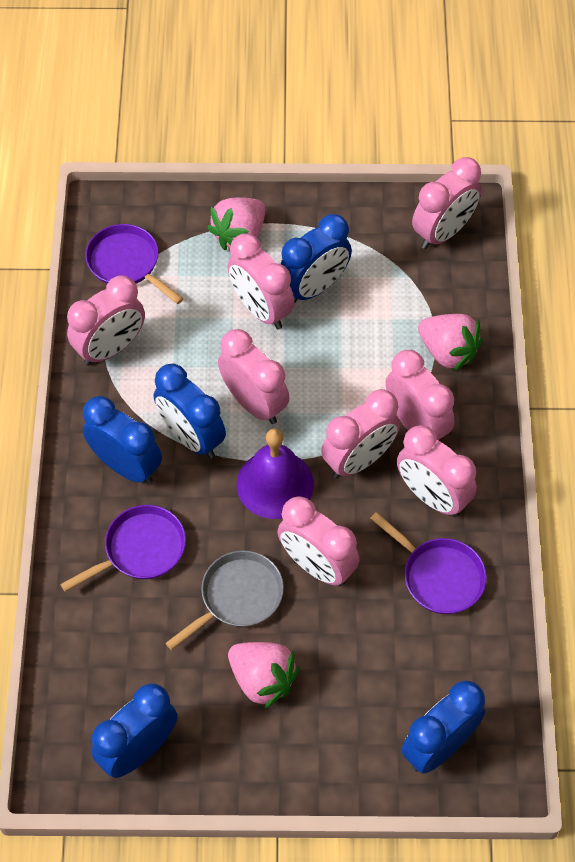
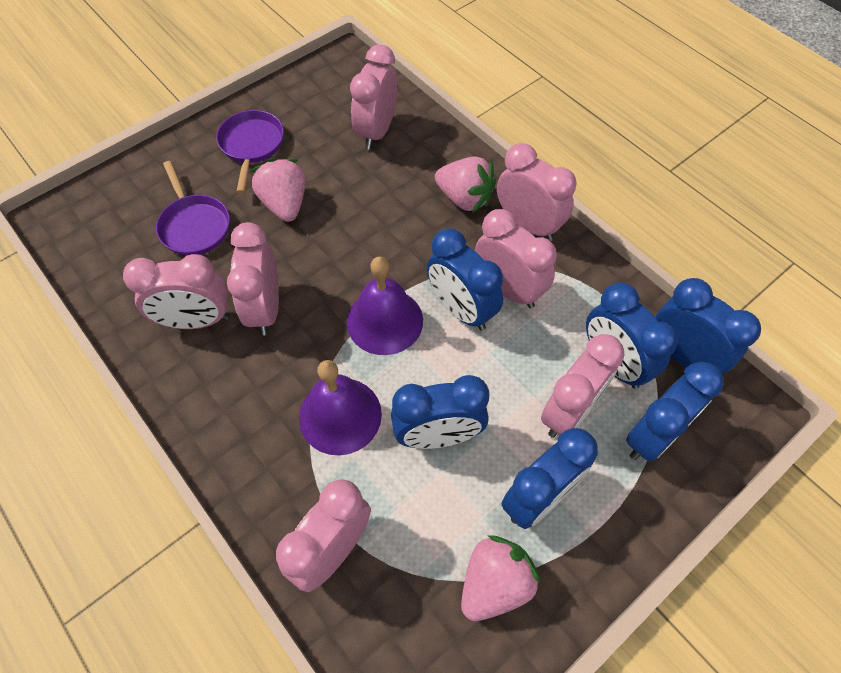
blue clock: 5 -> 6
grey pan: 1 -> 0
pink clock: 8 -> 7
purple bell: 1 -> 2
purple pan: 3 -> 2

